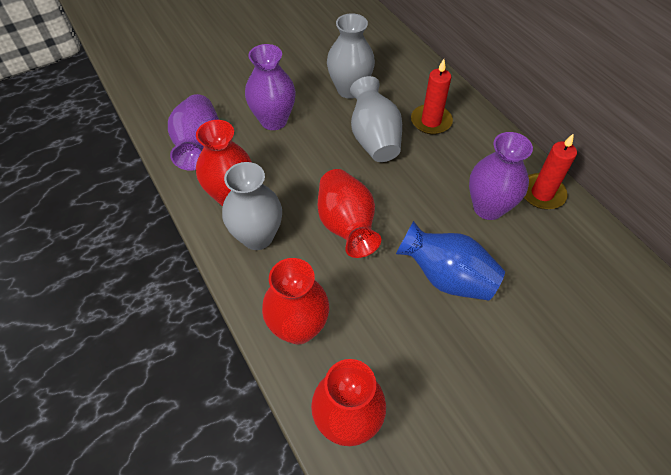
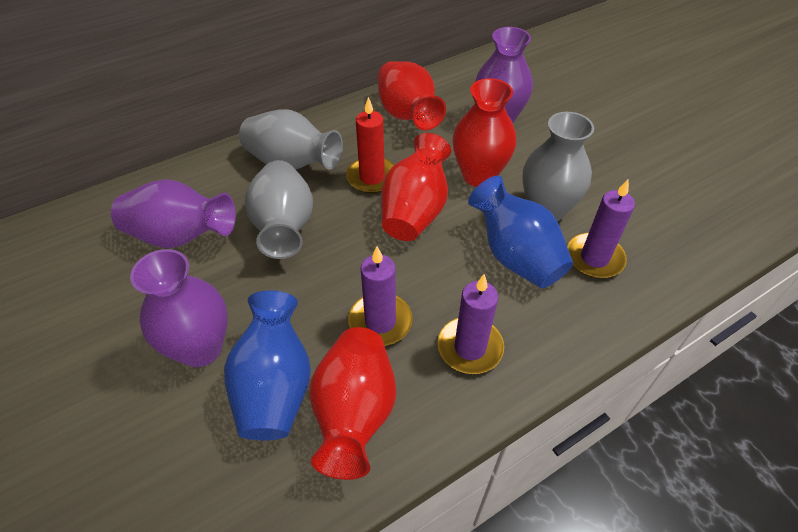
blue vase: 1 -> 2
purple candle: 0 -> 3
red candle: 2 -> 1

